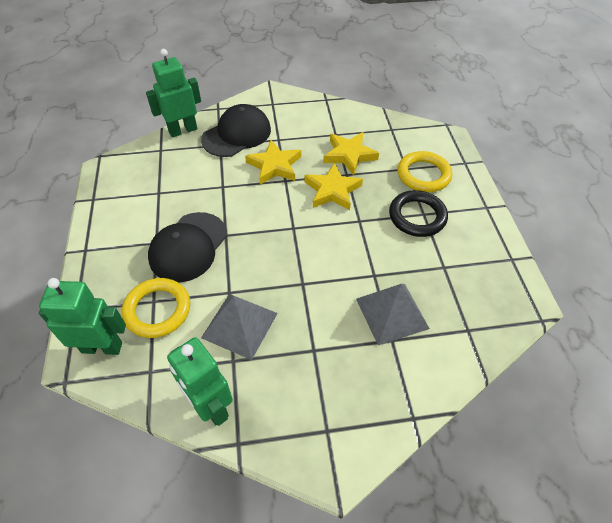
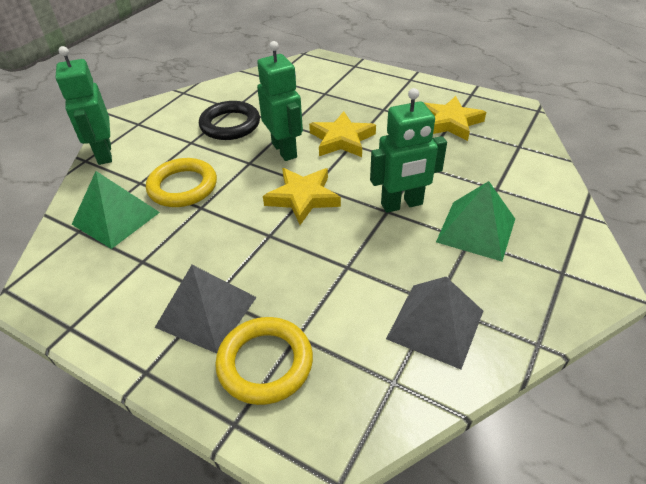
black cap: 2 -> 0
green pyramid: 0 -> 2

